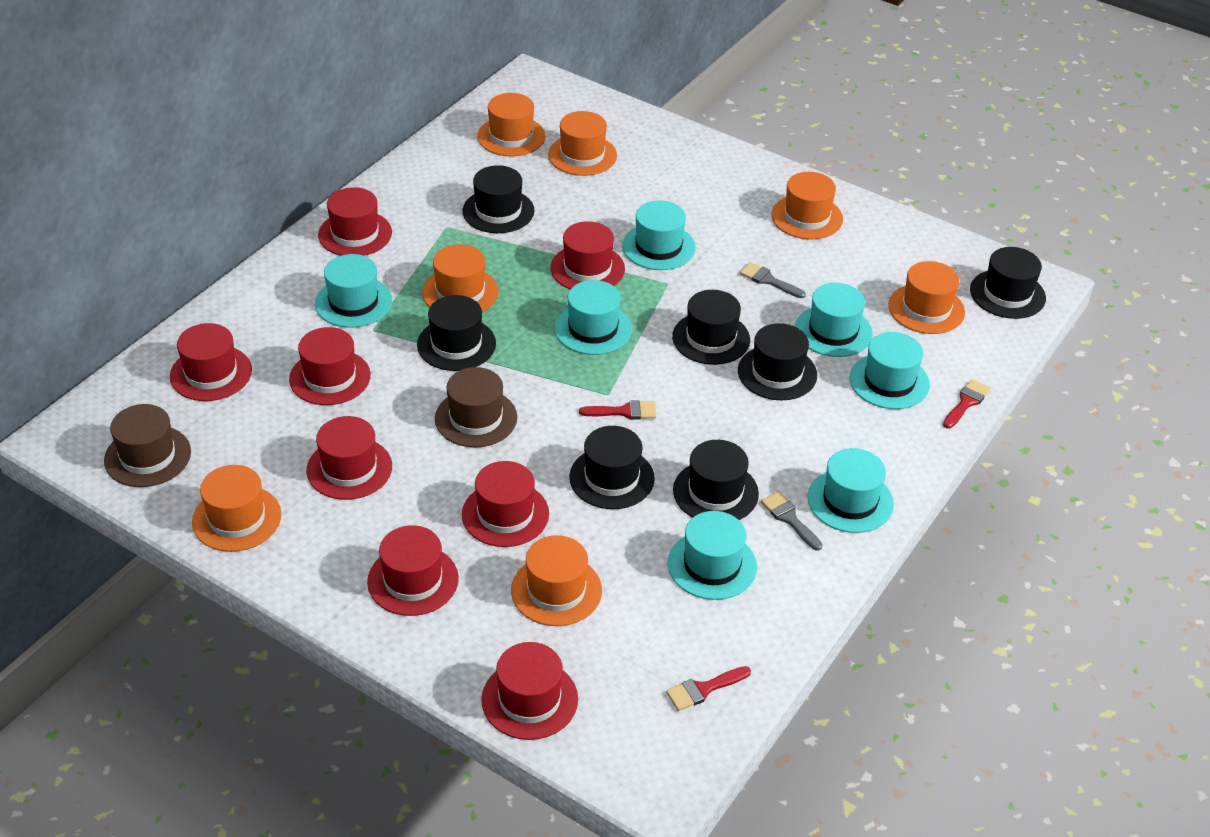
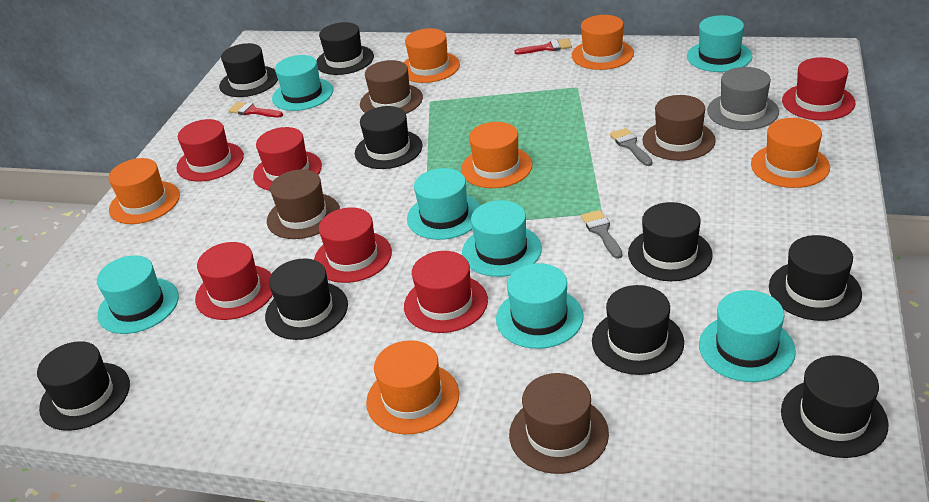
black hat: 7 -> 9
brown hat: 2 -> 4
grey hat: 0 -> 1
orange hat: 7 -> 6
red brush: 3 -> 2
red hat: 8 -> 6

